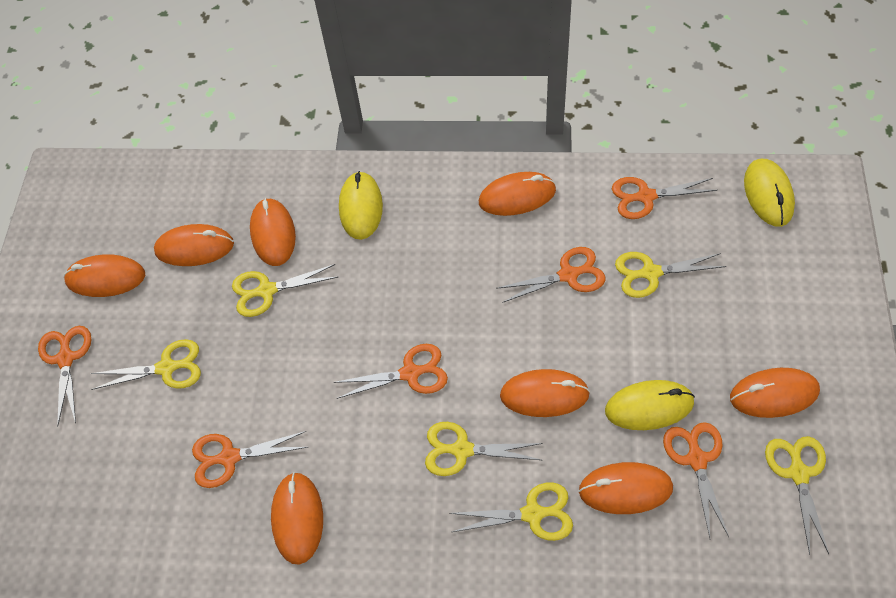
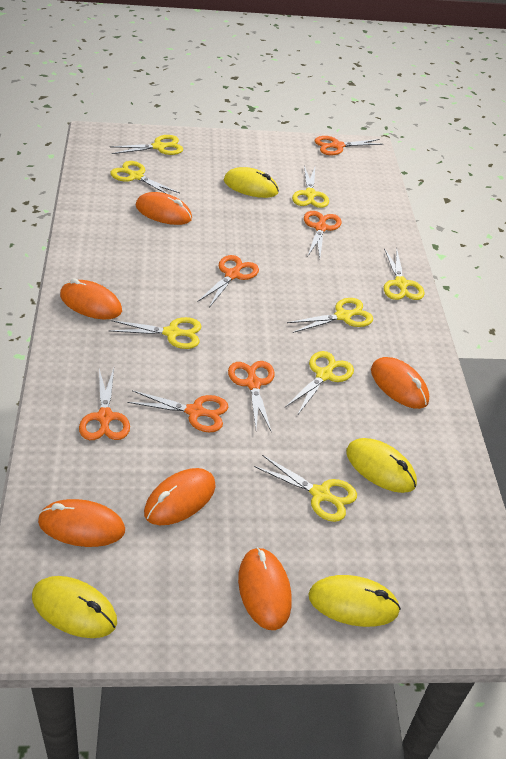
orange mouse: 8 -> 6
yellow mouse: 3 -> 4
yellow scissors: 6 -> 8

